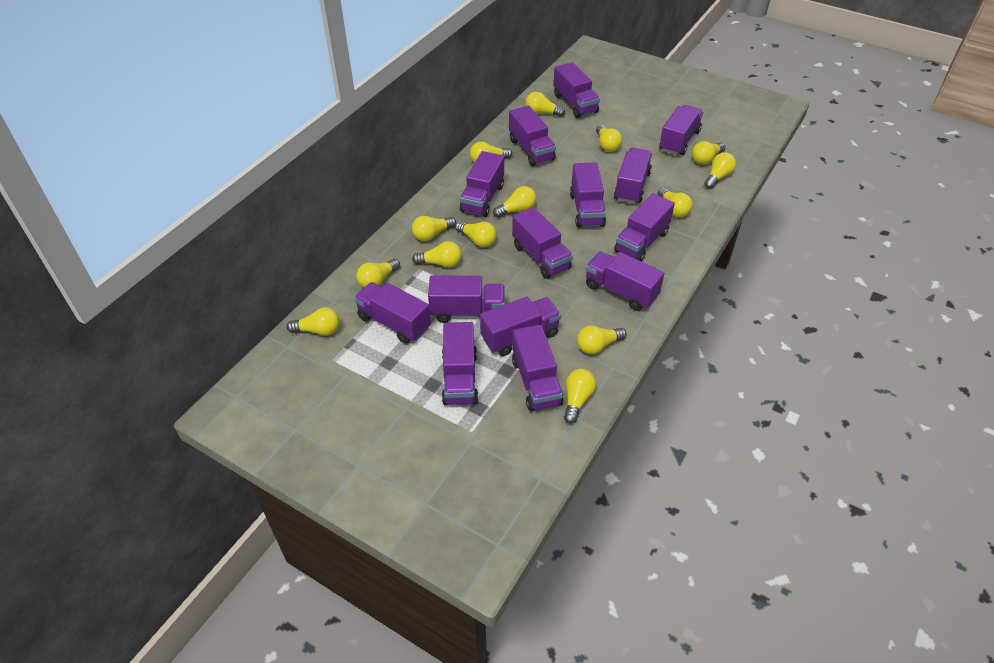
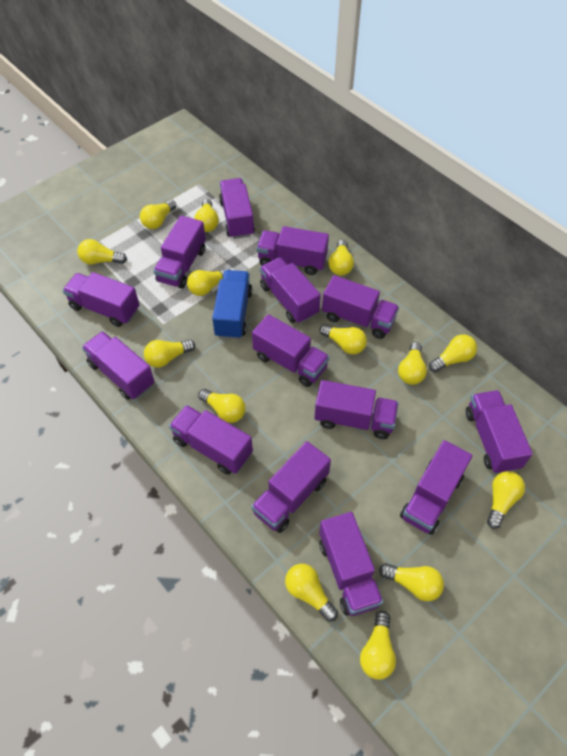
blue truck: 0 -> 1

